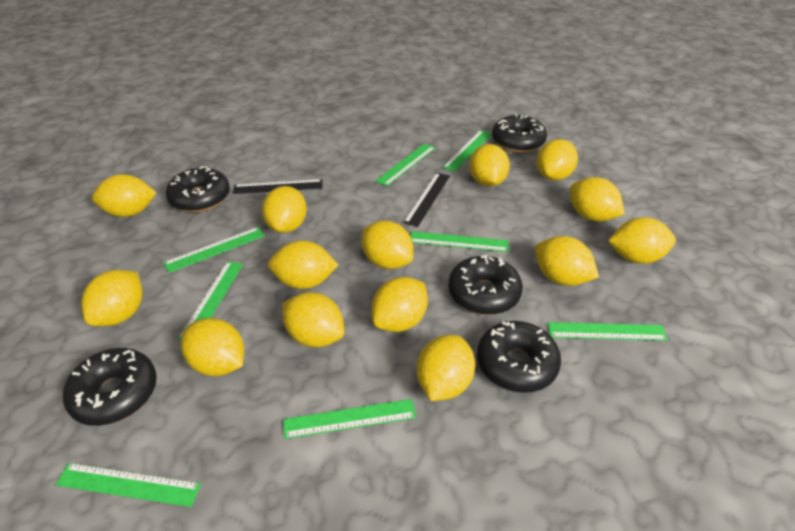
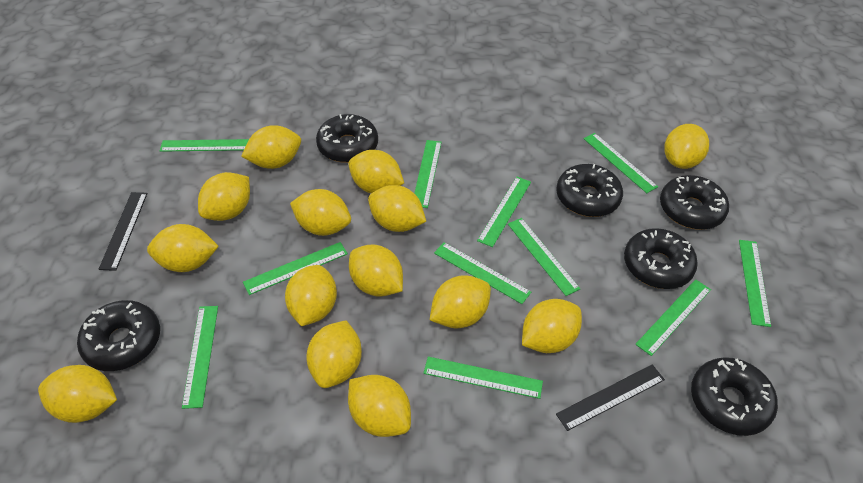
black donut: 5 -> 6
green ruler: 8 -> 11

